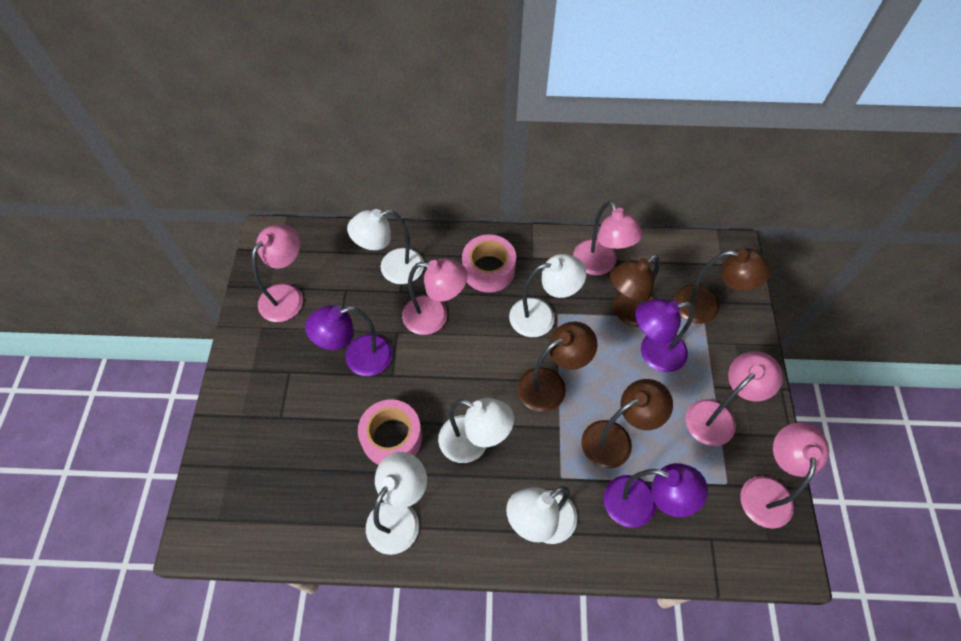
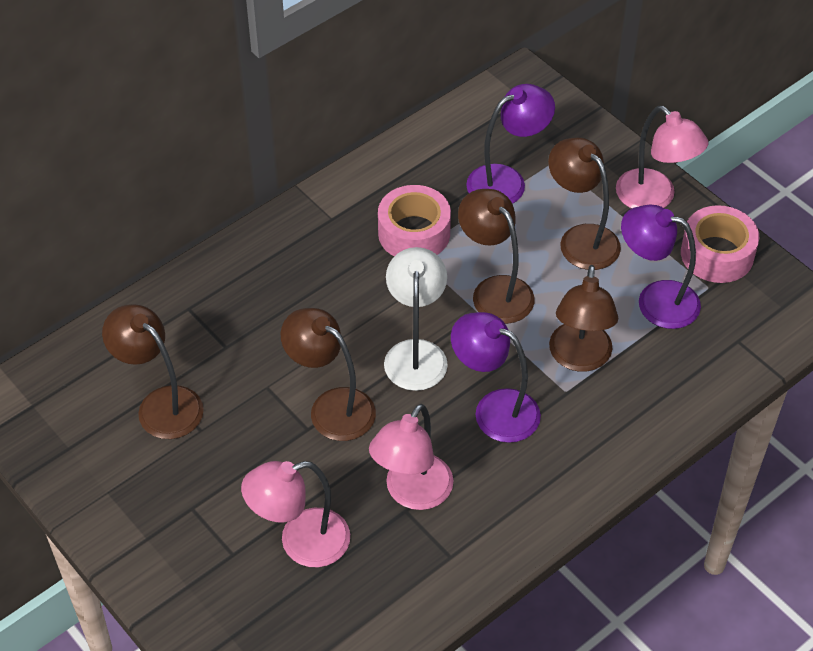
brown lamp: 4 -> 5
pink lamp: 5 -> 3
white lamp: 5 -> 1

